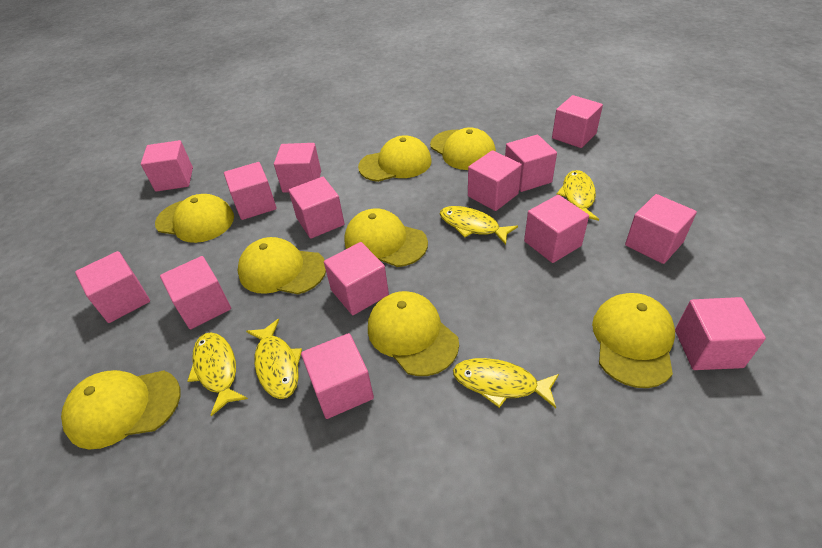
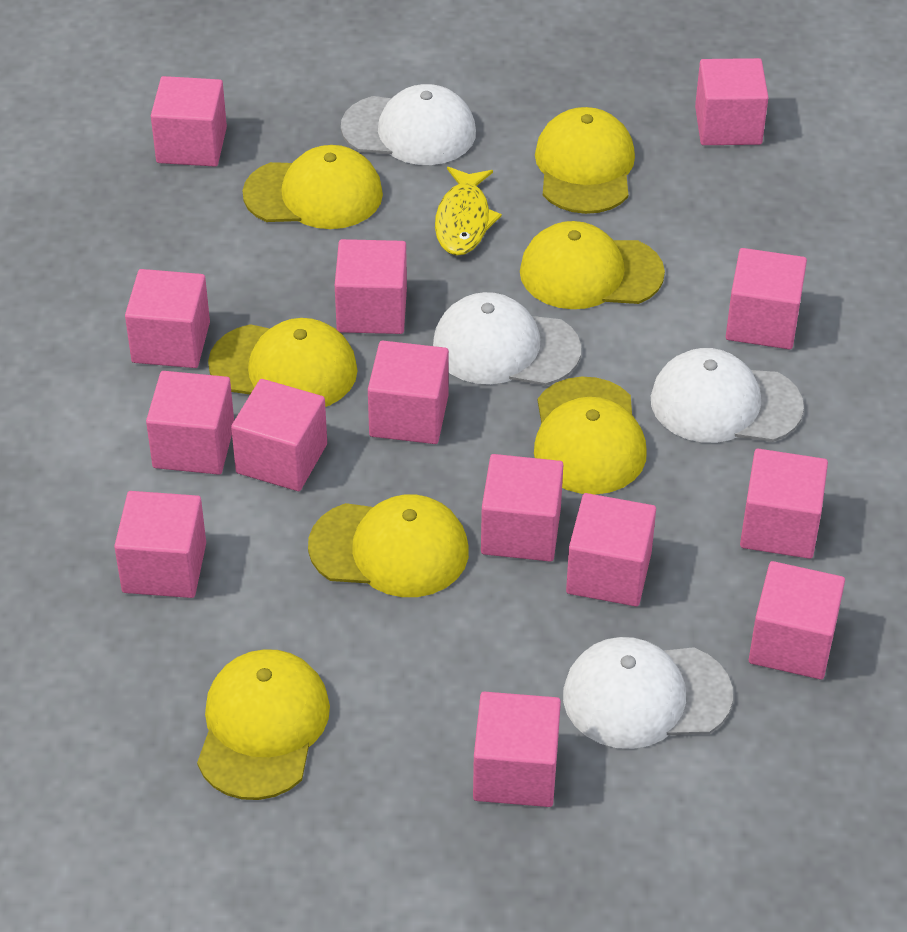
white cap: 0 -> 4
yellow cap: 8 -> 7
yellow fish: 5 -> 1

